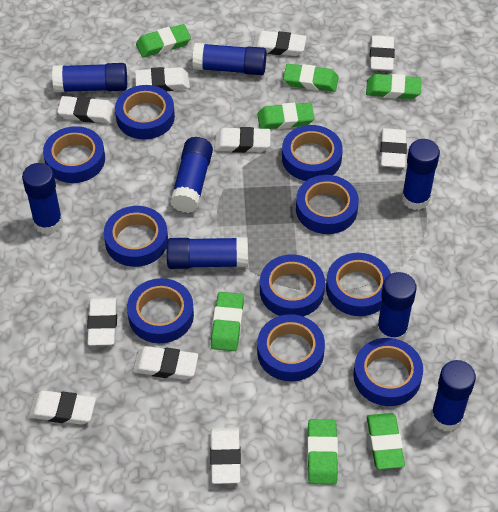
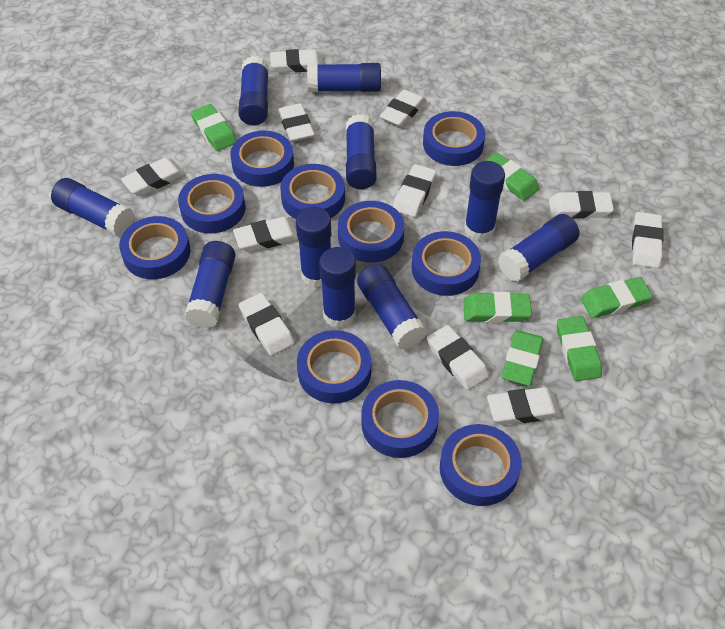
blue glue stick: 8 -> 10
green eraser: 7 -> 6
white eraser: 10 -> 11

